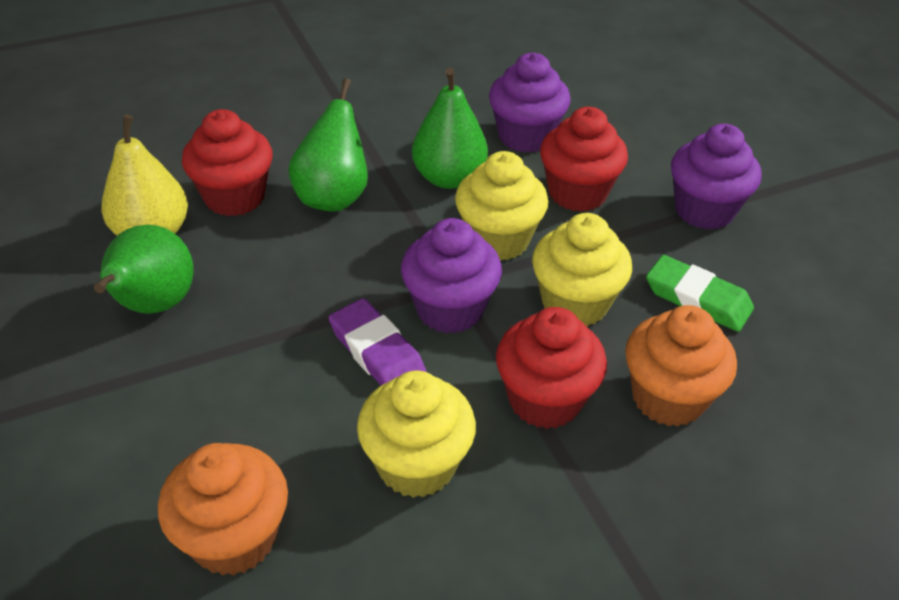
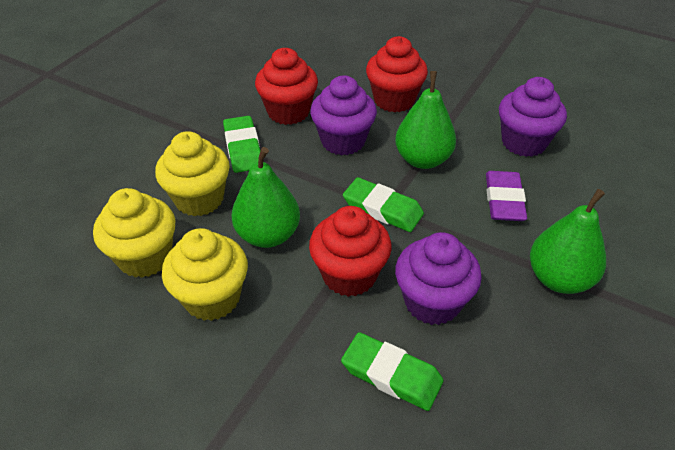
green eraser: 1 -> 3
orange cupcake: 2 -> 0
yellow pear: 1 -> 0

